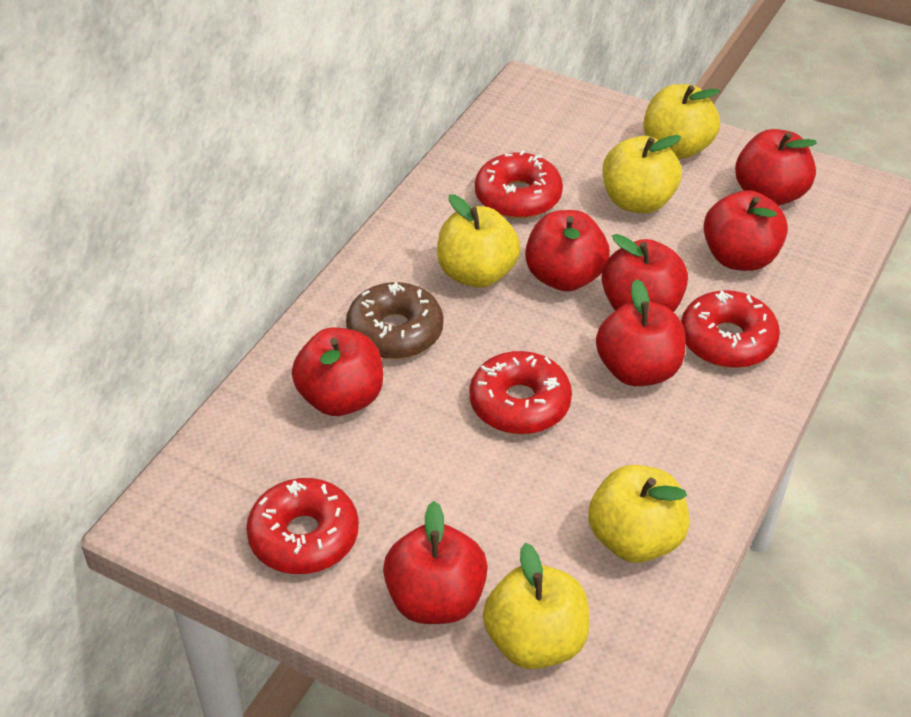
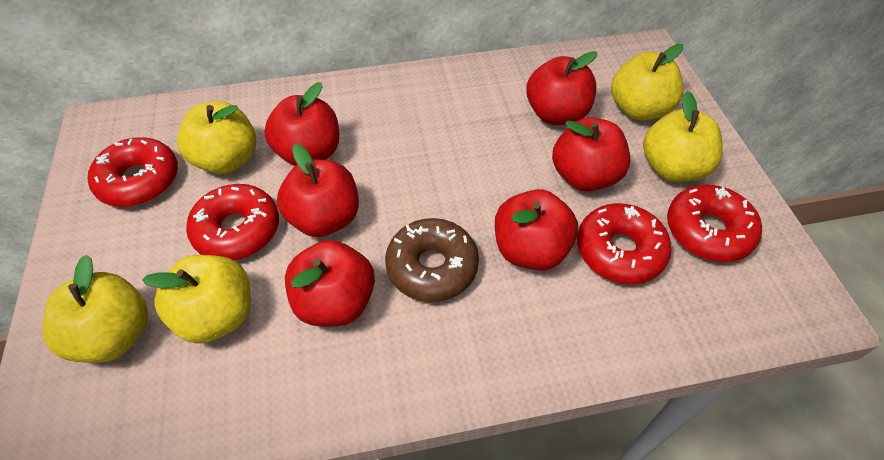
red apple: 7 -> 6

